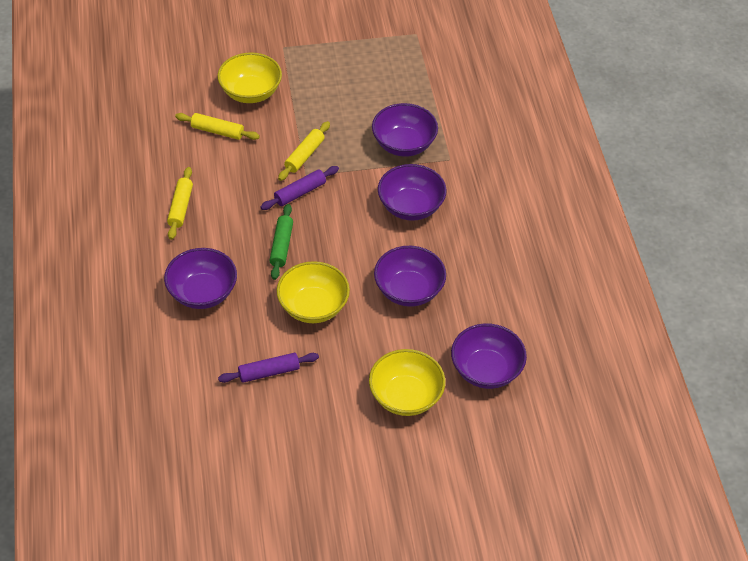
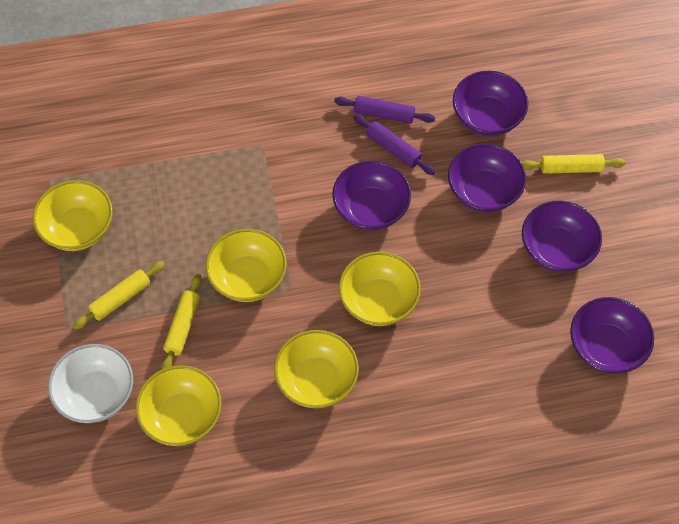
green rolling pin: 1 -> 0
white bowl: 0 -> 1
yellow bowl: 3 -> 5

